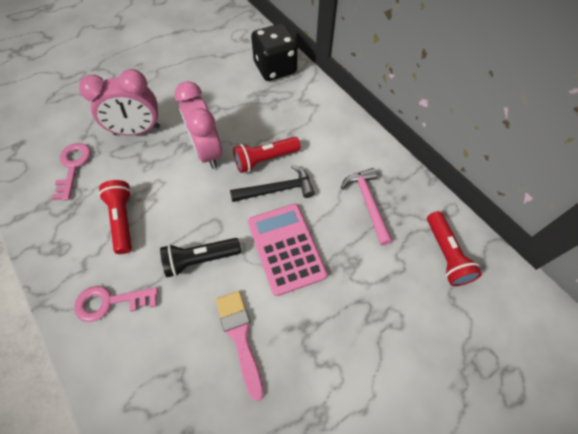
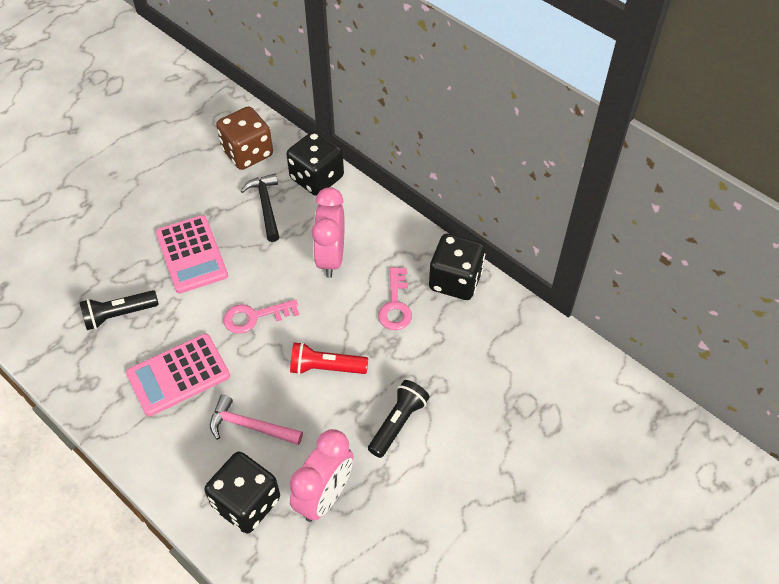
black dice: 1 -> 3
black flashlight: 1 -> 2
brown dice: 0 -> 1
pink brush: 1 -> 0
pink calculator: 1 -> 2
red flashlight: 3 -> 1

